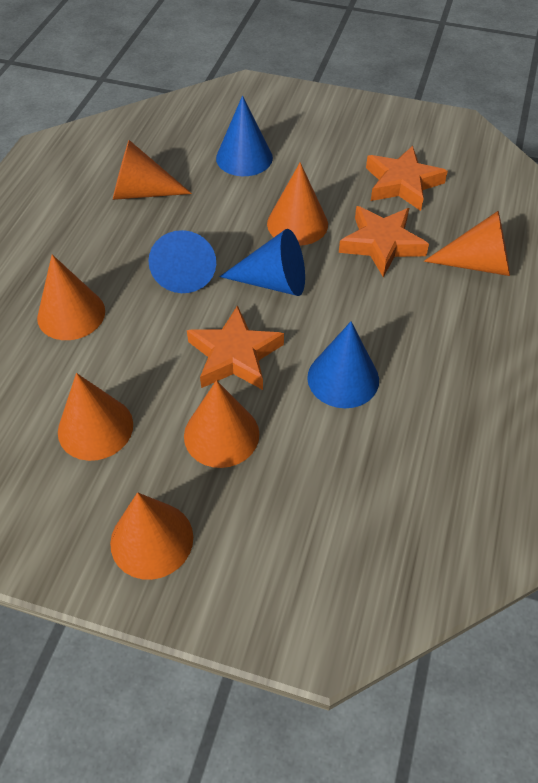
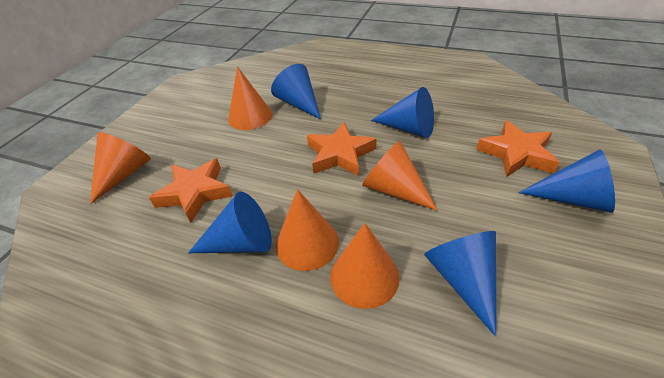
blue cone: 4 -> 5
orange cone: 7 -> 5

